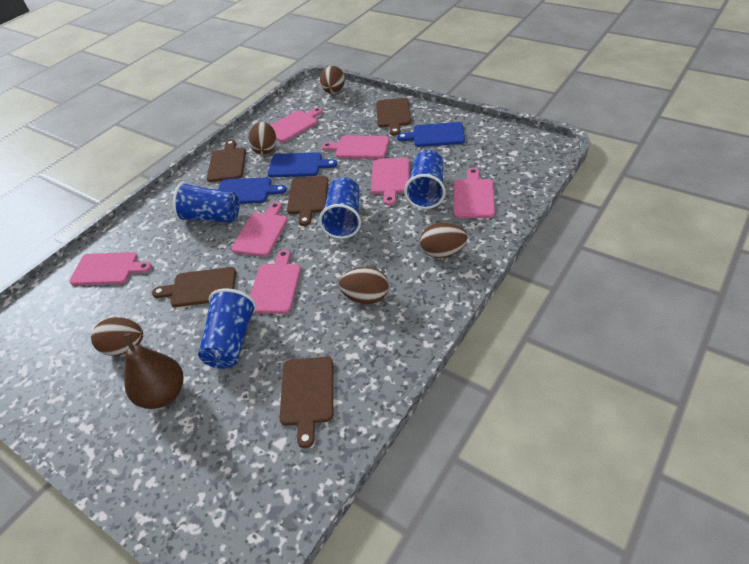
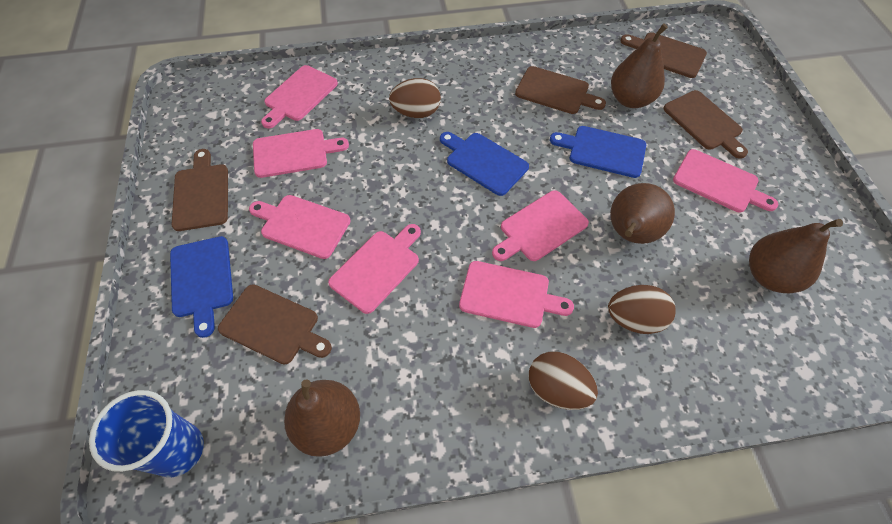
blue cup: 4 -> 1
brown egg: 5 -> 3
brown pear: 1 -> 4

